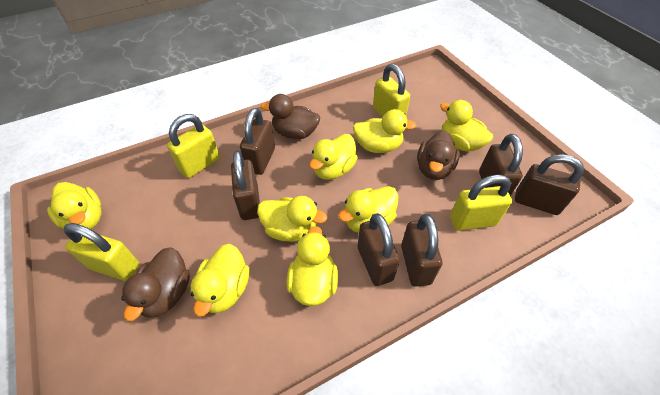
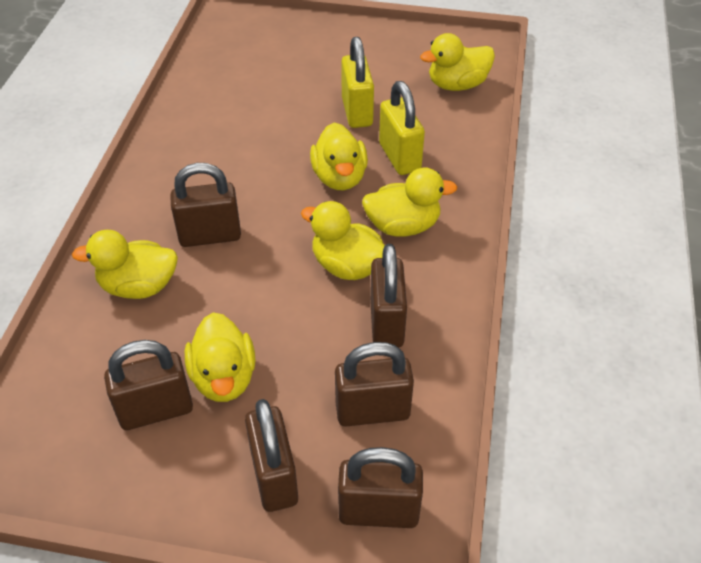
brown duck: 3 -> 0
yellow duck: 8 -> 6
yellow padlock: 4 -> 2

